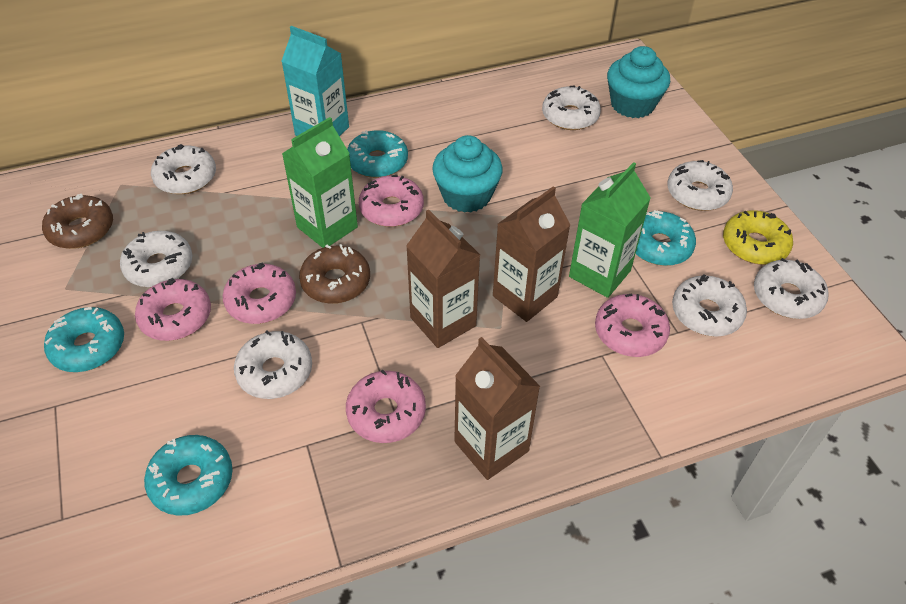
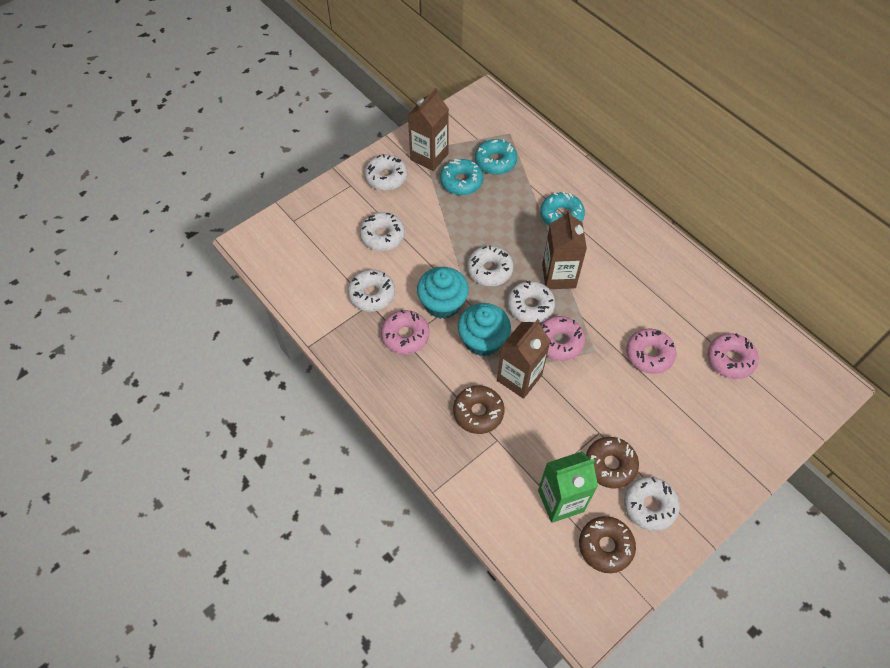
brown donut: 2 -> 3
green carton: 2 -> 1
pink donut: 5 -> 4
turquoise carton: 1 -> 0
turquoise donut: 4 -> 3
white donut: 7 -> 6
yellow donut: 1 -> 0

